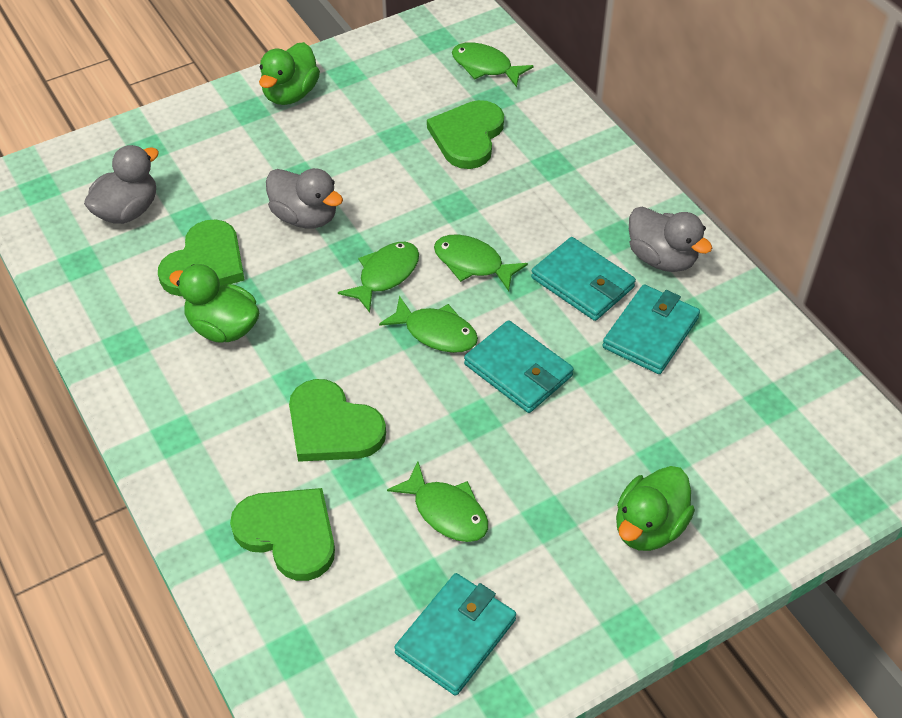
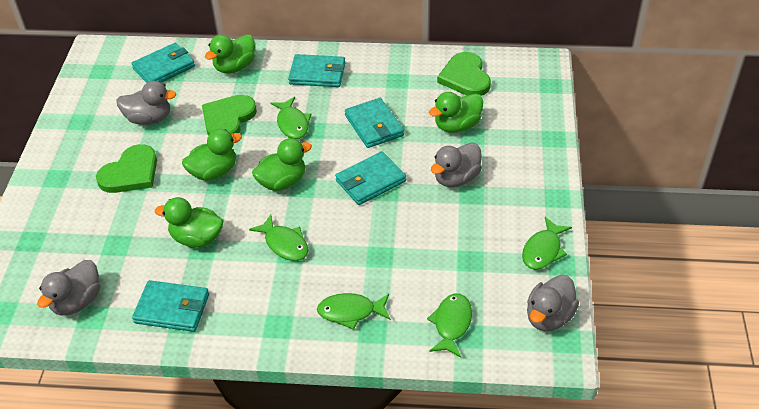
green duck: 3 -> 5
green heart: 4 -> 3
grey duck: 3 -> 4
turquoise wallet: 4 -> 5

